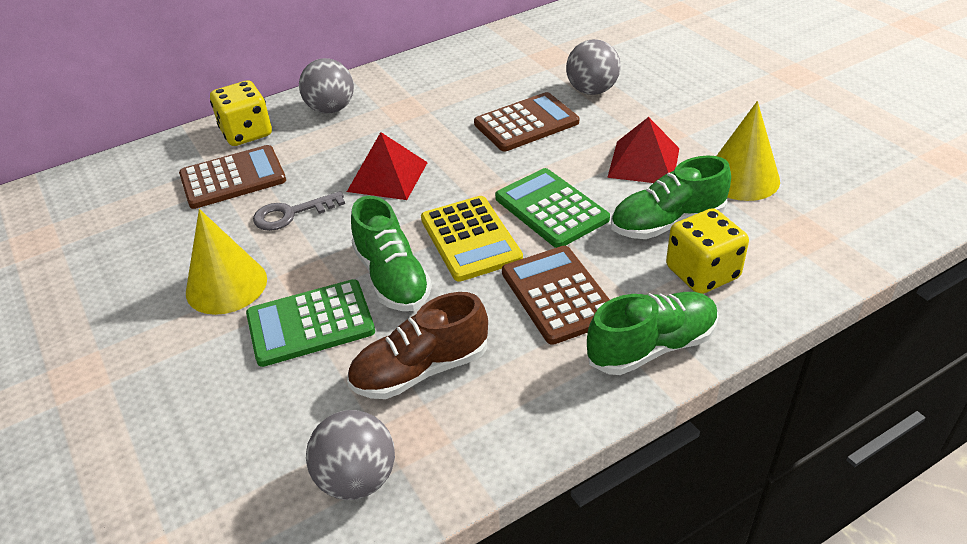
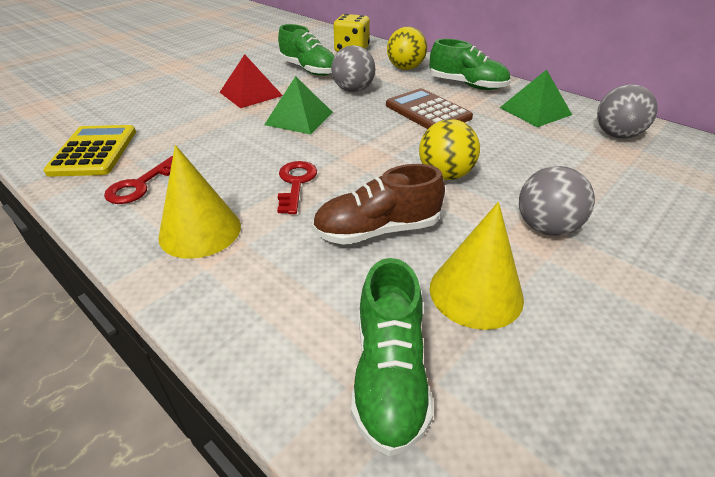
brown calculator: 3 -> 1
green calculator: 2 -> 0
green pyramid: 0 -> 2
grey key: 1 -> 0
red key: 0 -> 2
red pyramid: 2 -> 1
yellow ball: 0 -> 2
yellow dice: 2 -> 1

